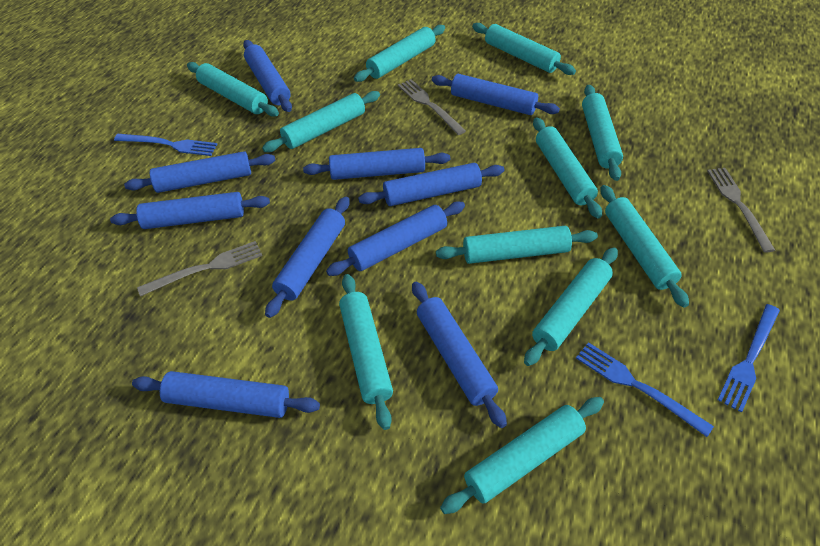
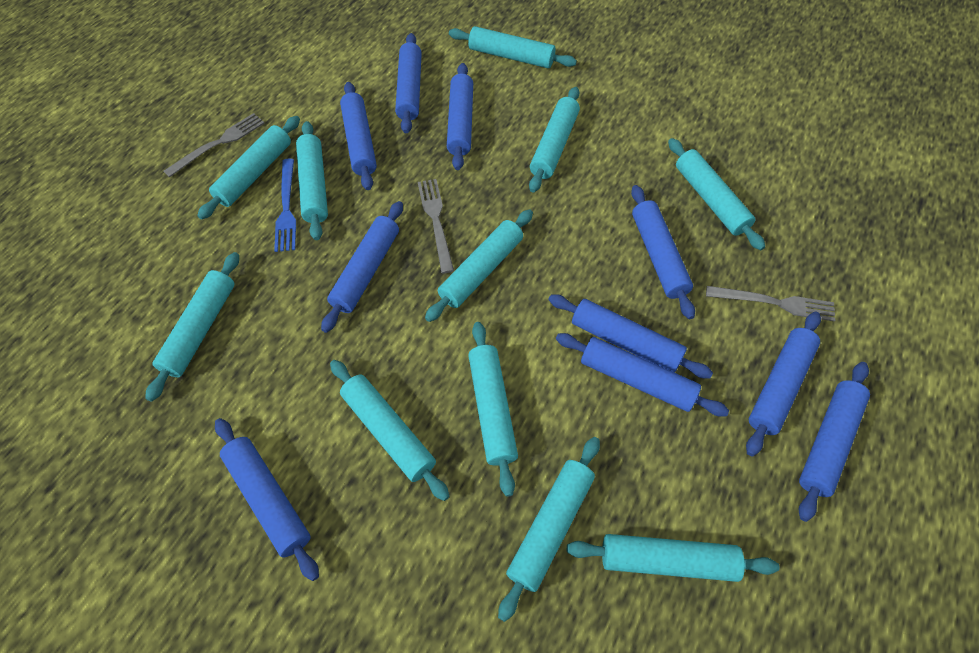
blue fork: 3 -> 1

